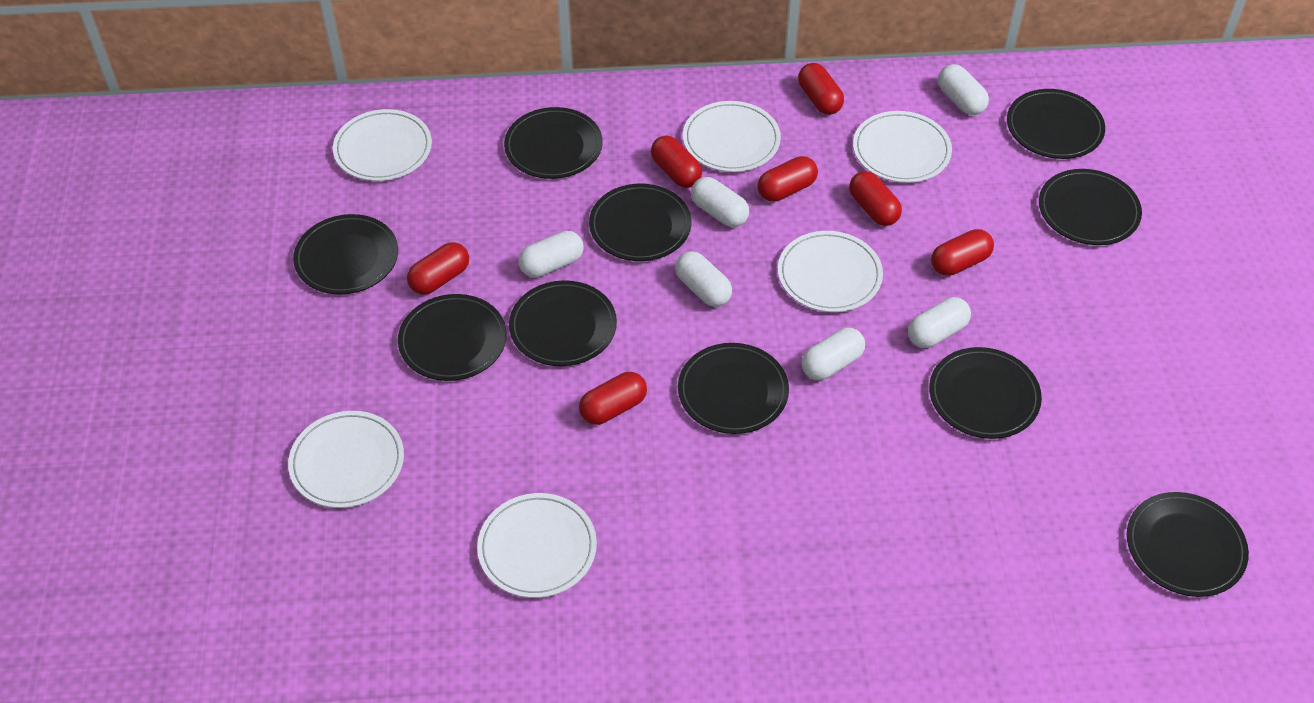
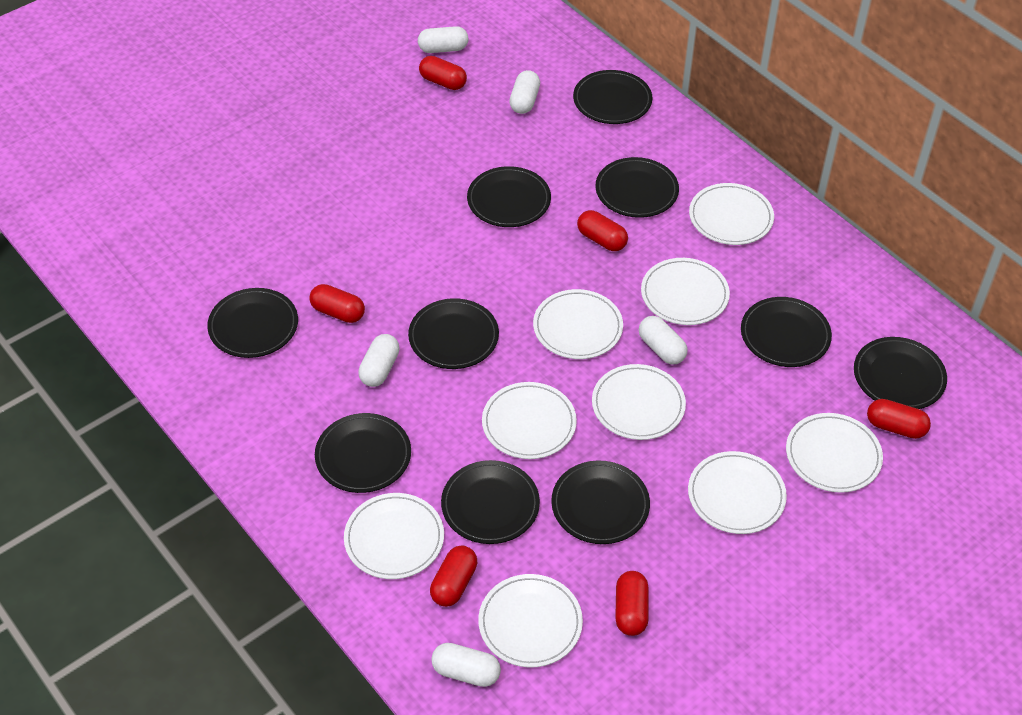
red capsule: 7 -> 6
white capsule: 6 -> 5
white plate: 6 -> 9

